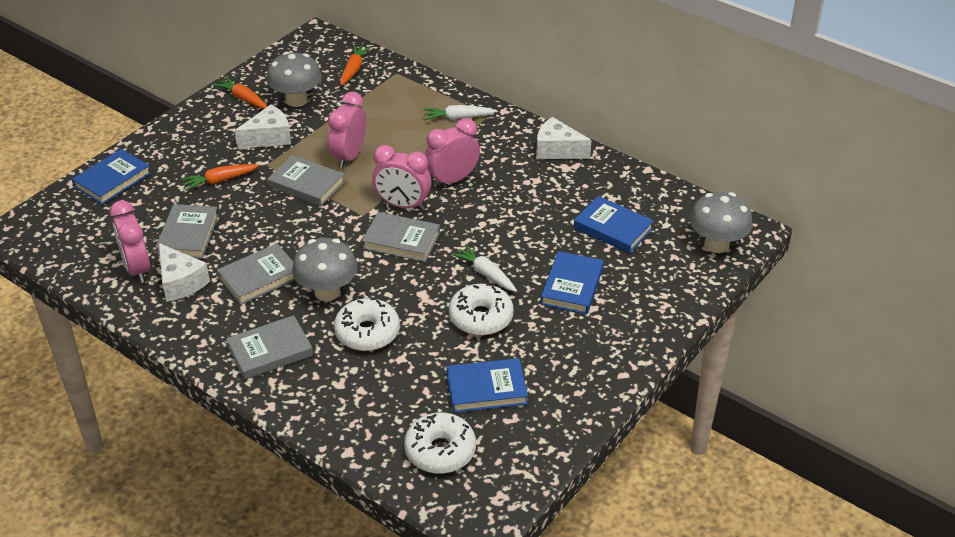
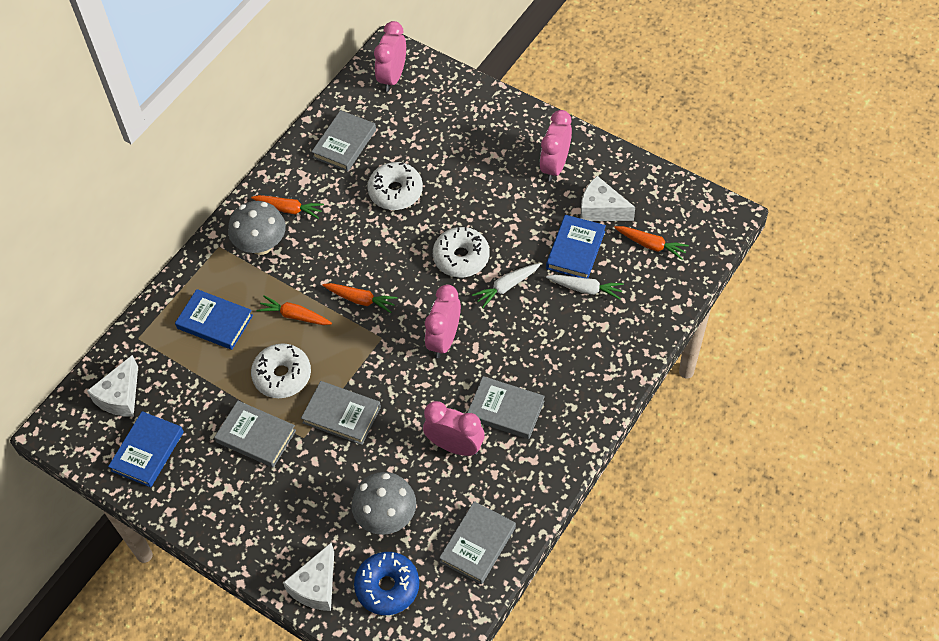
blue book: 4 -> 3
blue donut: 0 -> 1
grey mushroom: 3 -> 2
orange carrot: 3 -> 4

